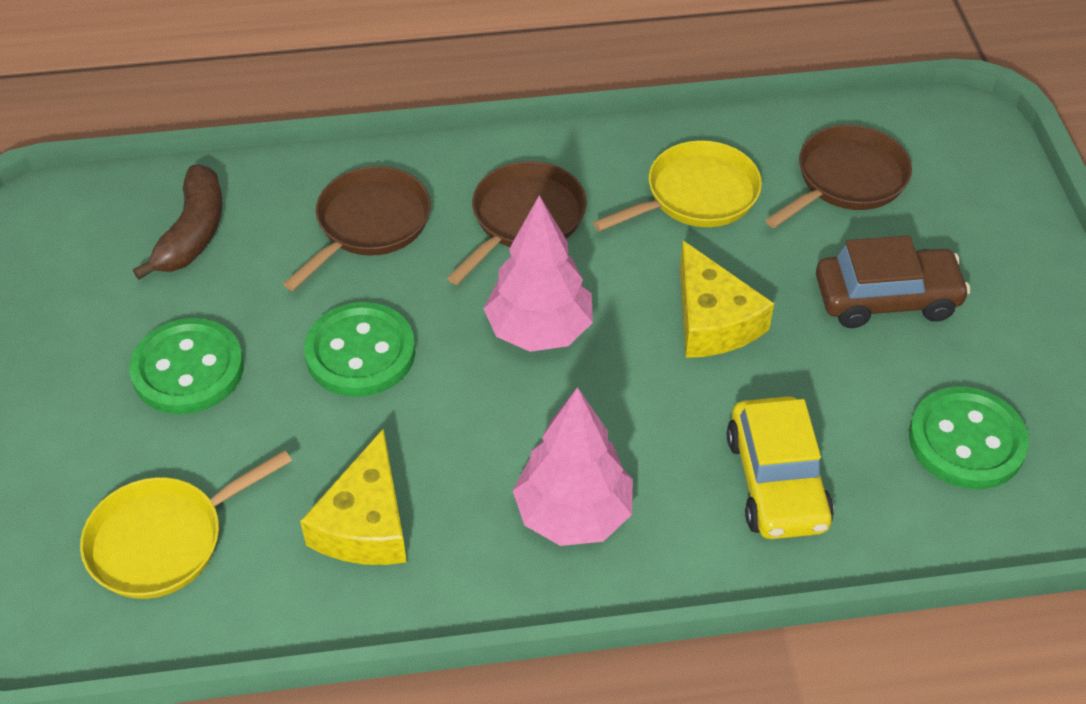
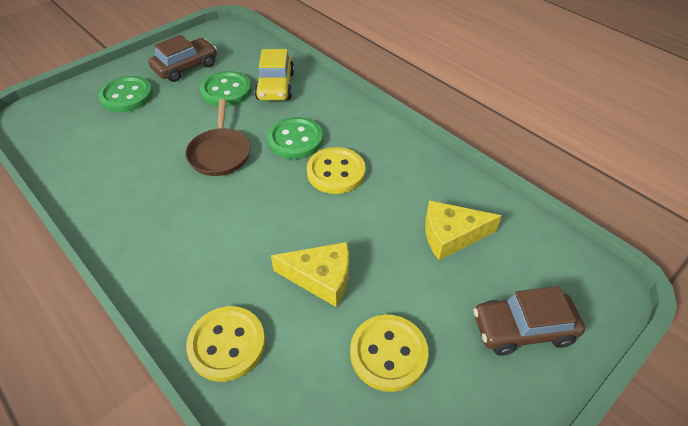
brown banana: 1 -> 0
brown car: 1 -> 2
brown pan: 3 -> 1
pink tree: 2 -> 0
yellow button: 0 -> 3
yellow pan: 2 -> 0

